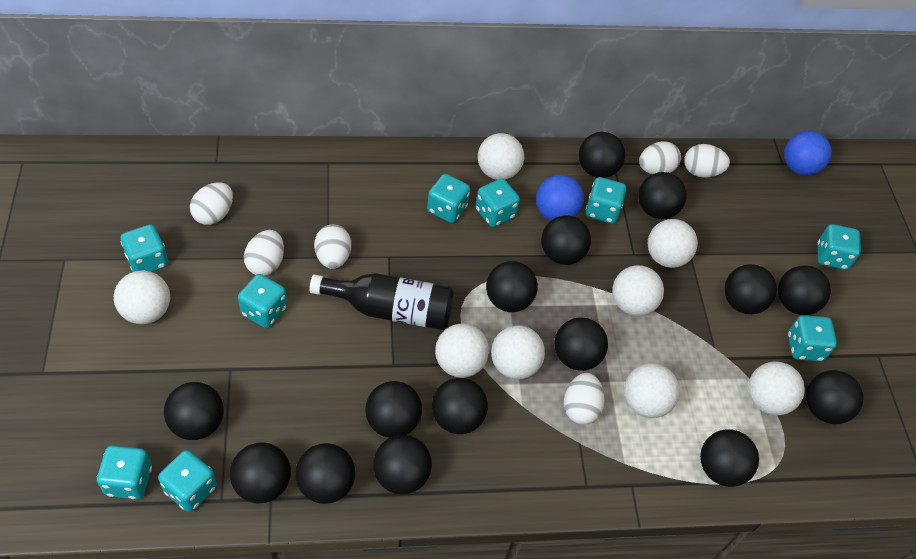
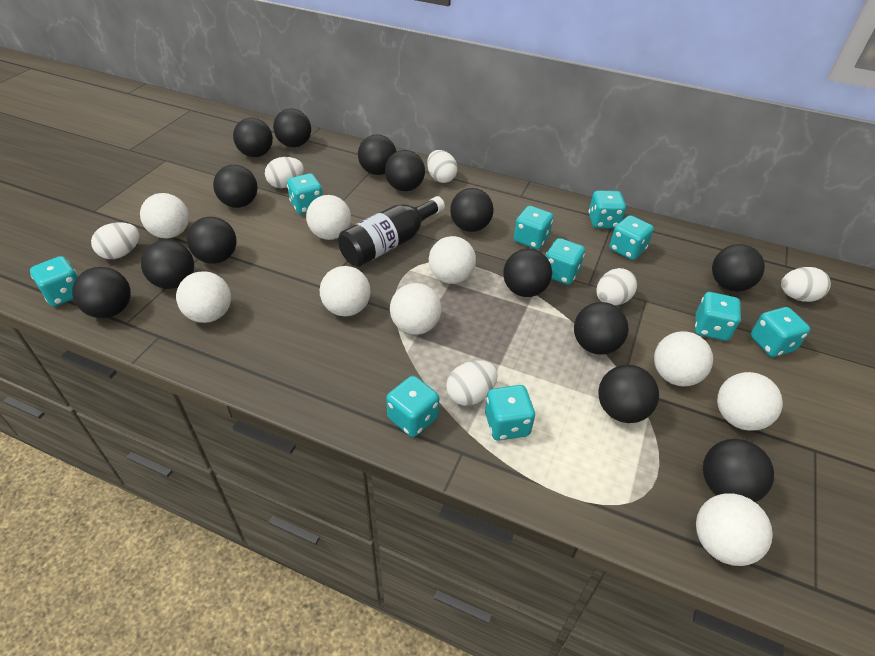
black ball: 15 -> 14
blue ball: 2 -> 0
turquoise dice: 9 -> 10
white ball: 8 -> 9

